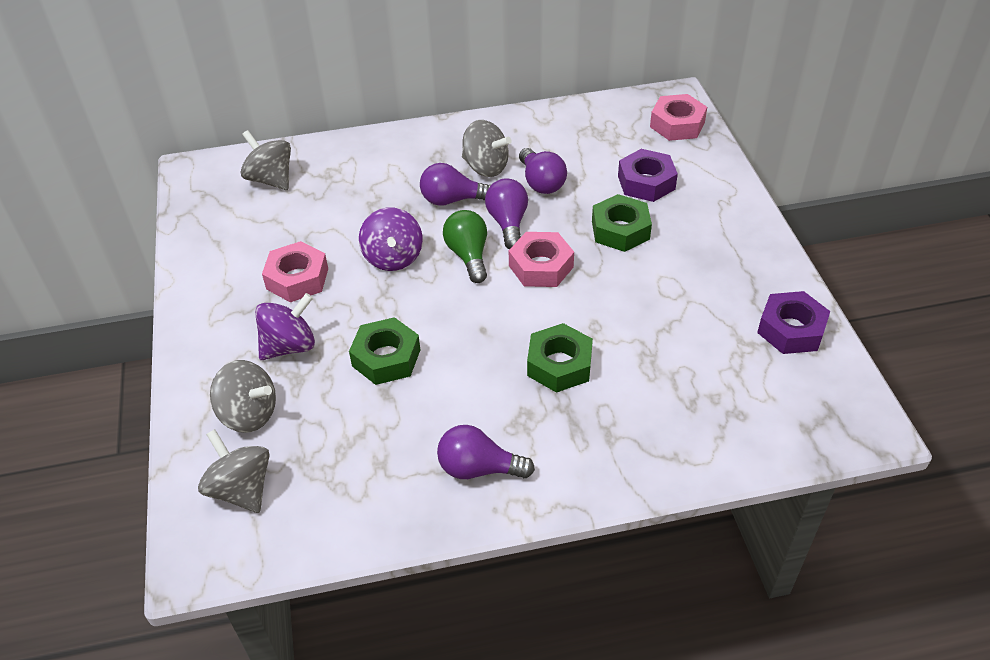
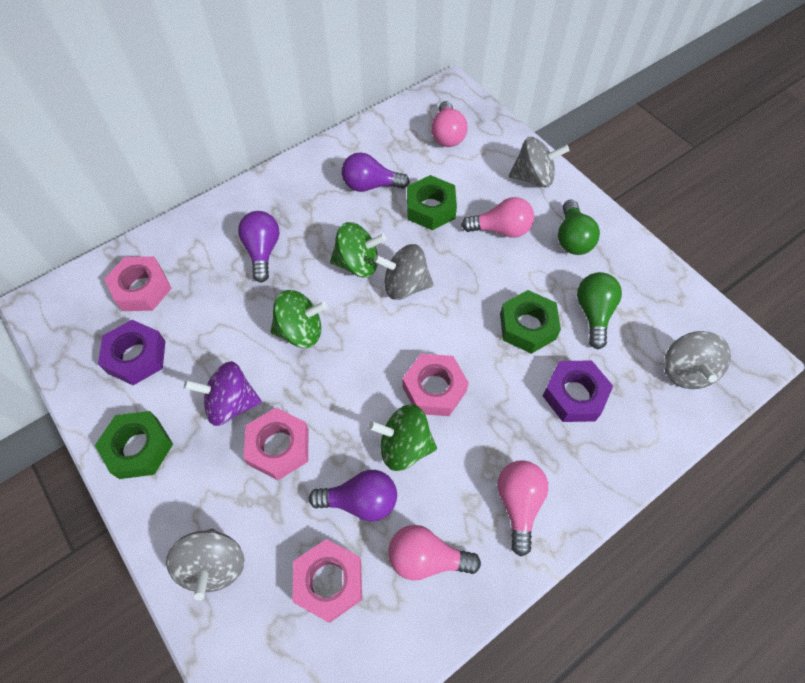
green light bulb: 1 -> 2
green spinning top: 0 -> 3
pink light bulb: 0 -> 4
pink nut: 3 -> 4
purple light bulb: 4 -> 3
purple spinning top: 2 -> 1

